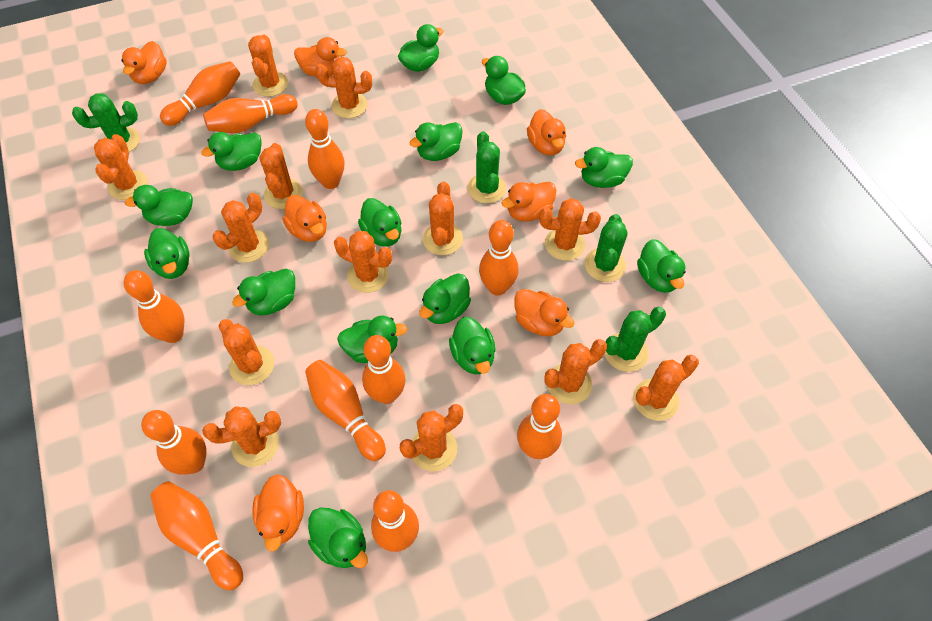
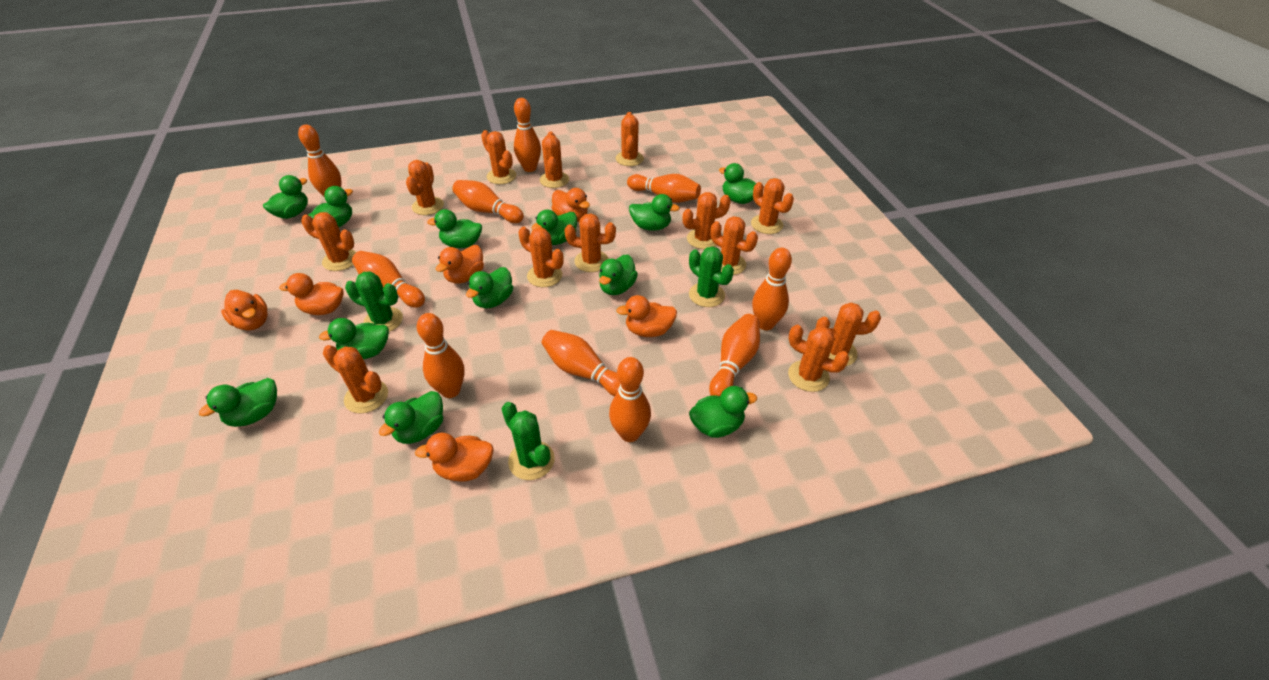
green cactus: 4 -> 3
green duck: 14 -> 12
orange bowling pin: 11 -> 10
orange duck: 7 -> 6

